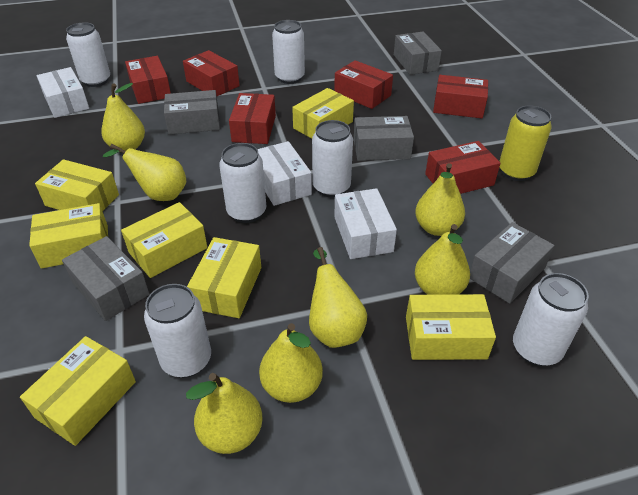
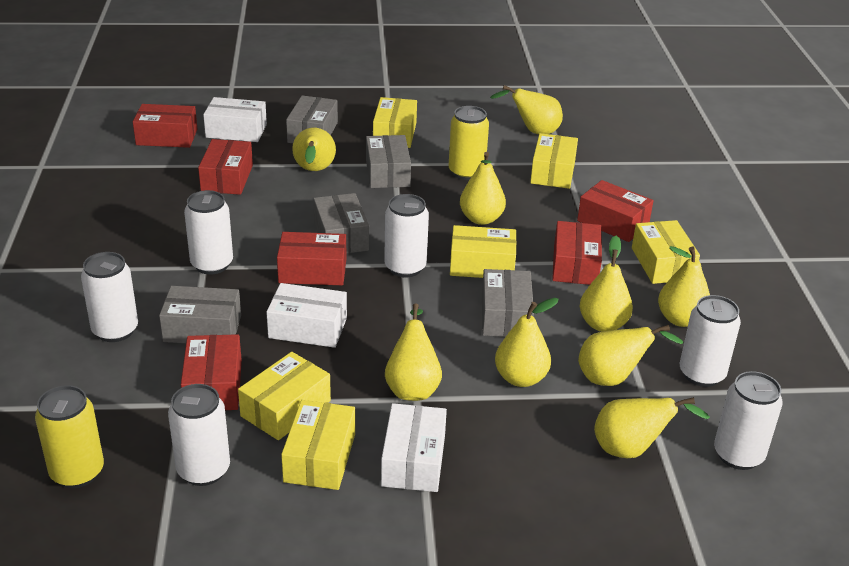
yellow box: 7 -> 6
yellow can: 1 -> 2
yellow pear: 7 -> 9

